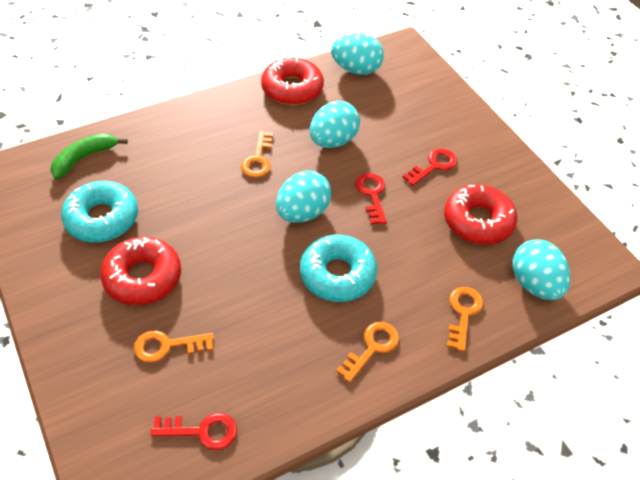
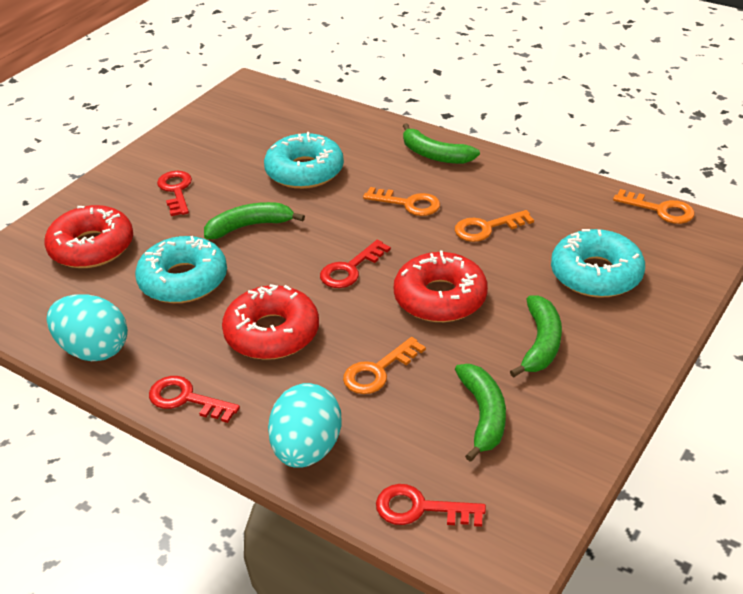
green banana: 1 -> 4
red key: 3 -> 4
turquoise donut: 2 -> 3
turquoise egg: 4 -> 2

